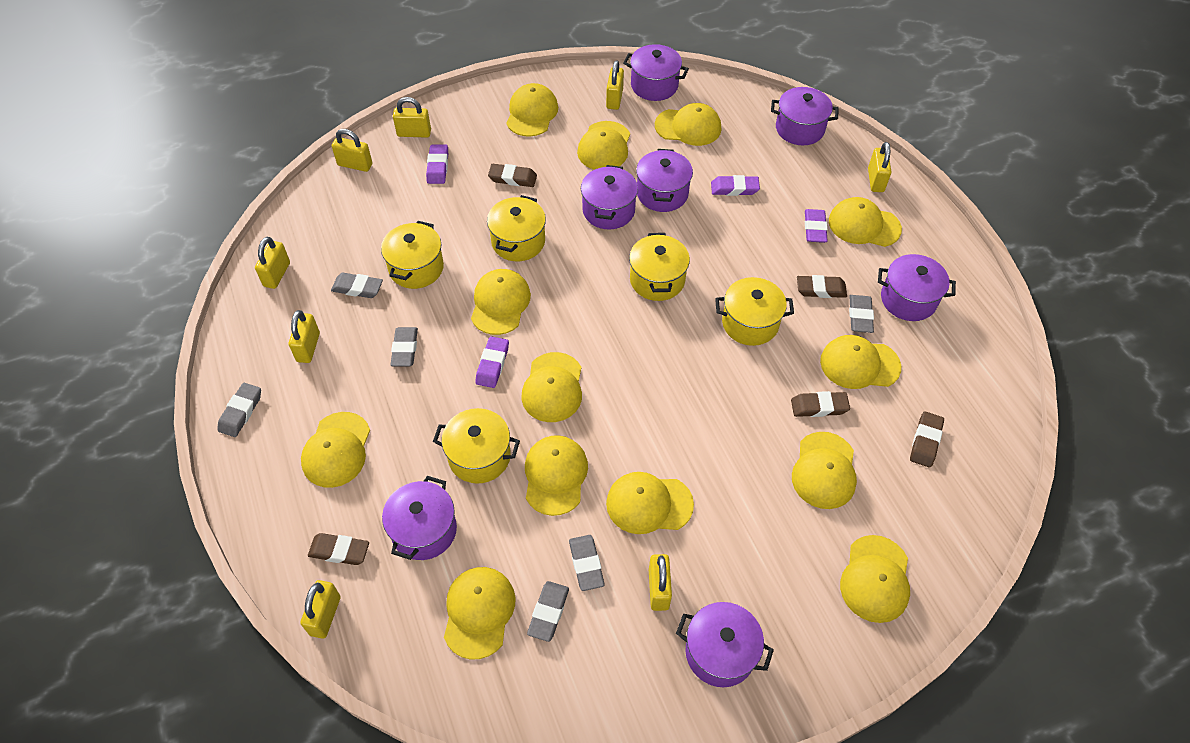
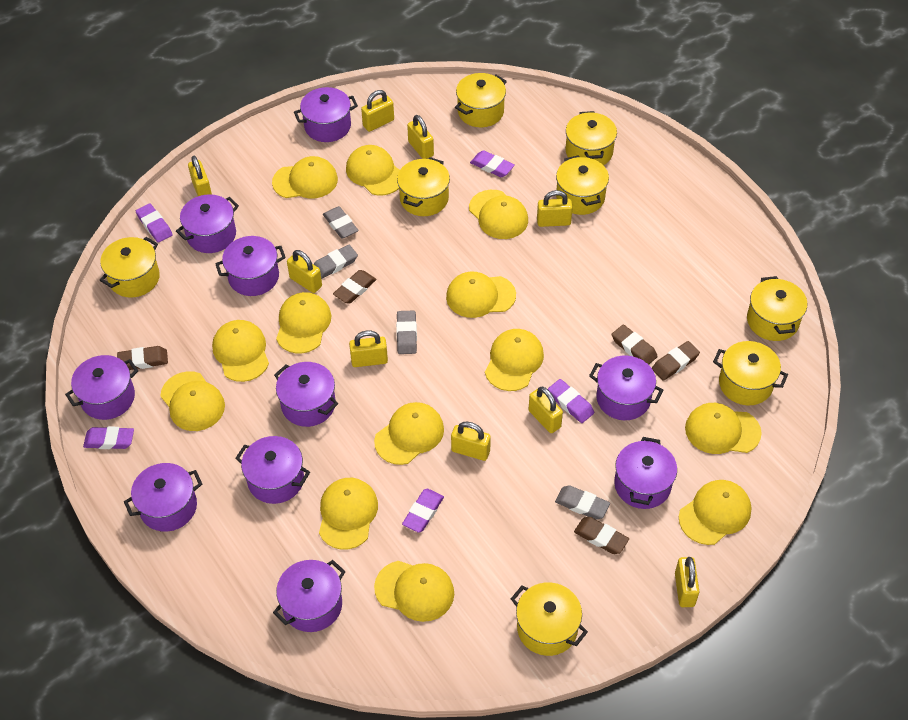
grey eraser: 6 -> 4
purple eraser: 4 -> 5
purple pot: 7 -> 10
yellow padlock: 8 -> 9
yellow pot: 5 -> 8

